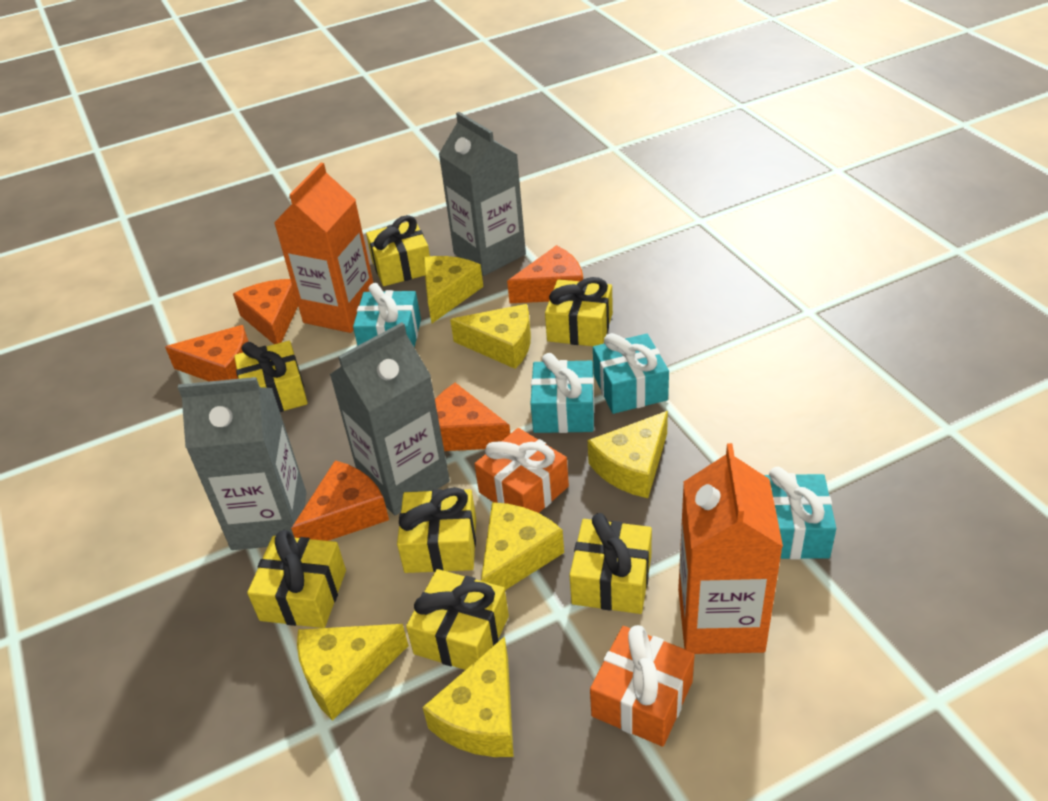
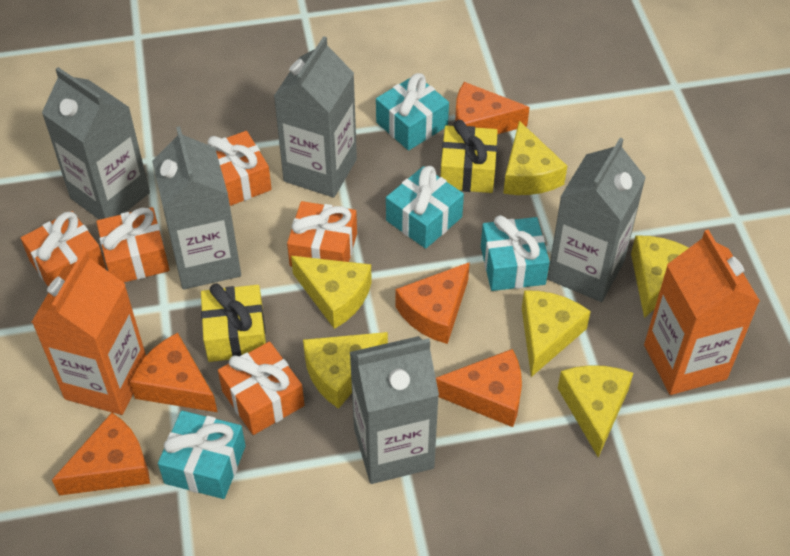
grey carton: 3 -> 5
orange gift: 2 -> 5
yellow gift: 7 -> 2

